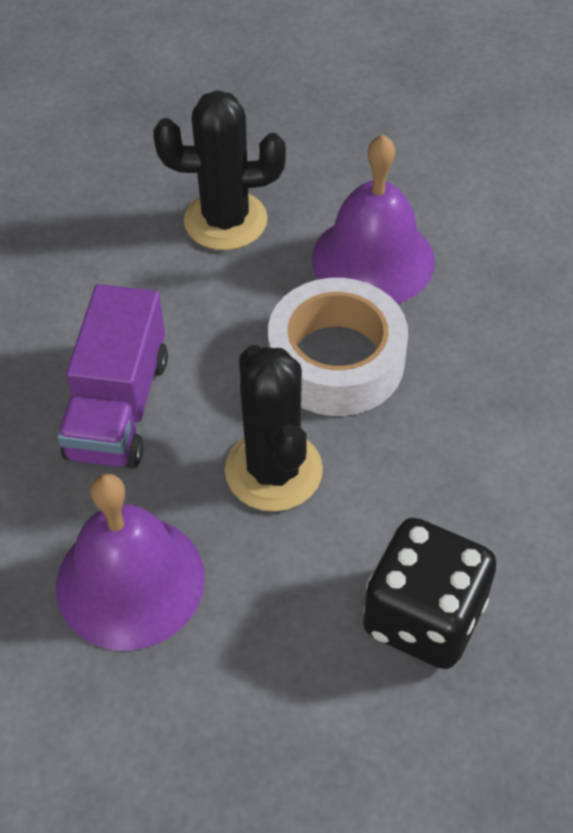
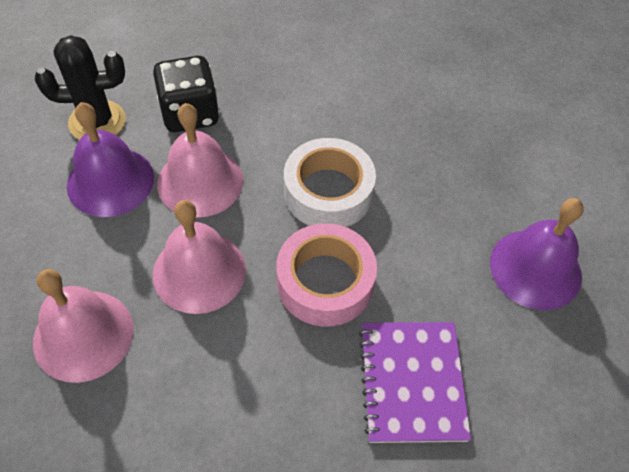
black cactus: 2 -> 1
pink bell: 0 -> 3
pink tape: 0 -> 1
purple notebook: 0 -> 1
purple truck: 1 -> 0

